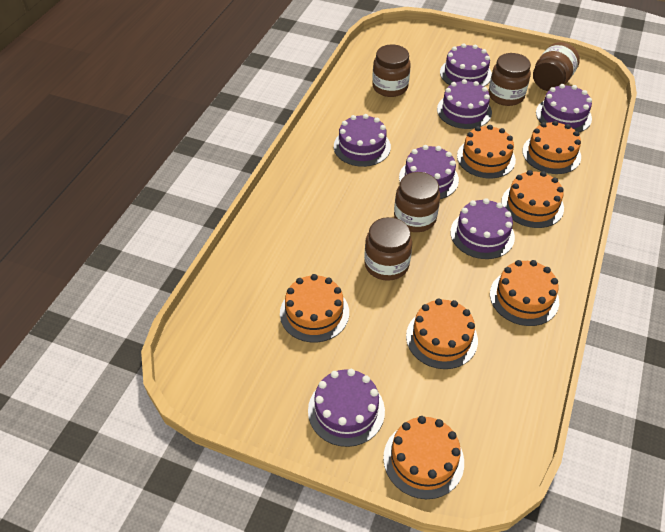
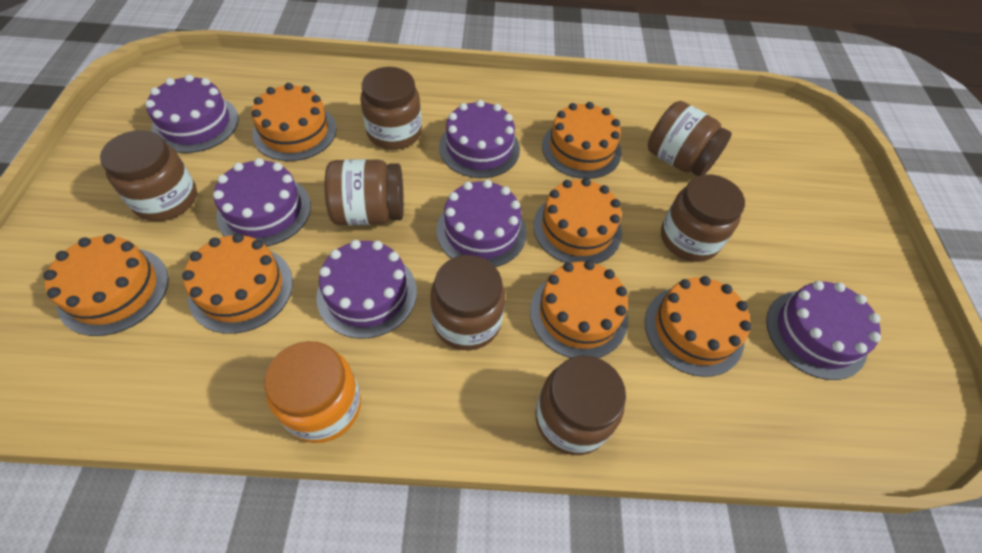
brown jar: 5 -> 7
orange jar: 0 -> 1
purple cake: 7 -> 6

